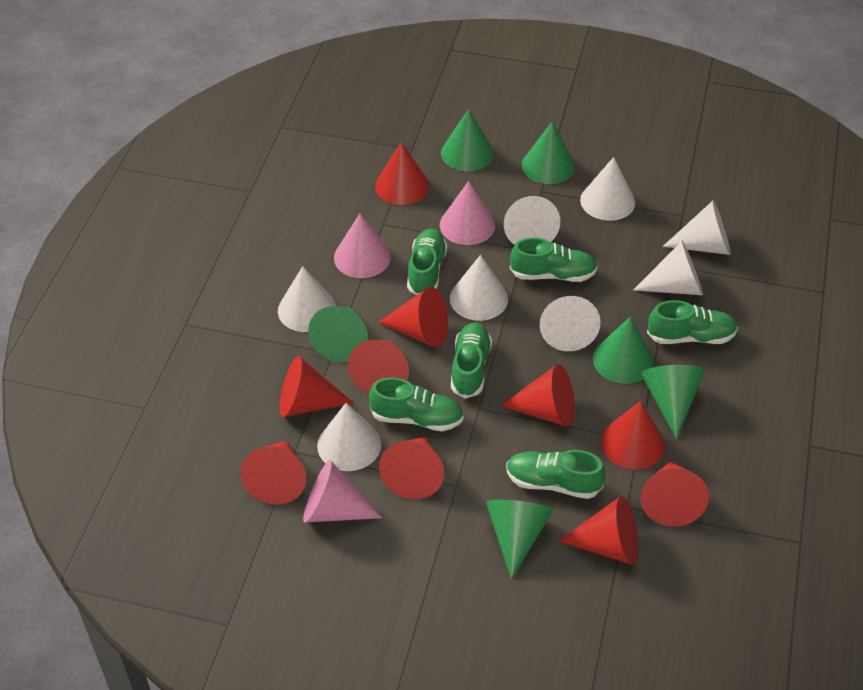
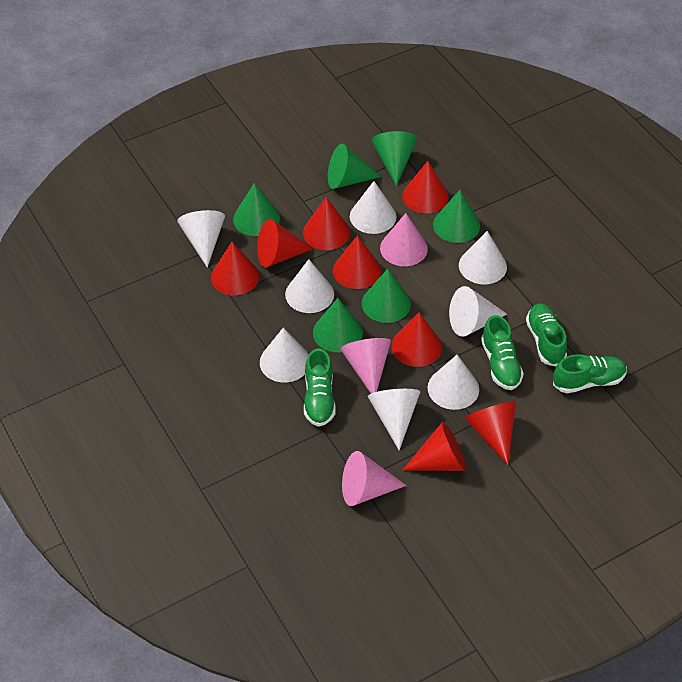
green shoe: 6 -> 4
red cone: 10 -> 8

